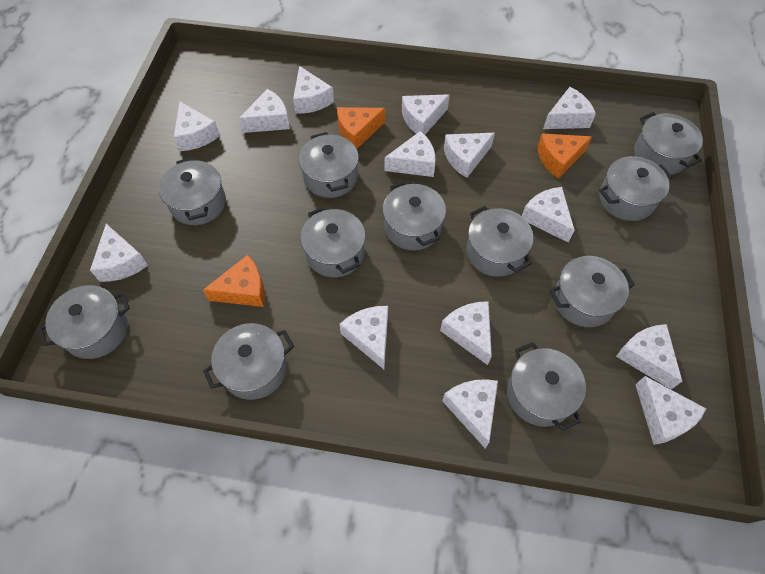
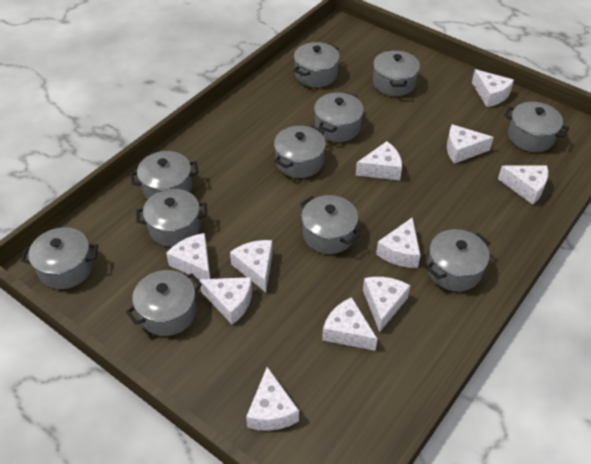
orange cheese: 3 -> 0
white cheese: 14 -> 11

